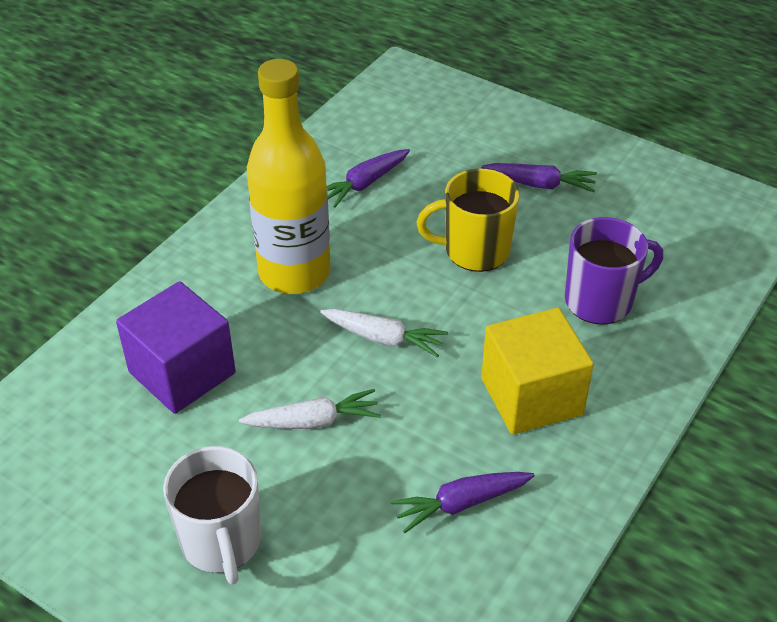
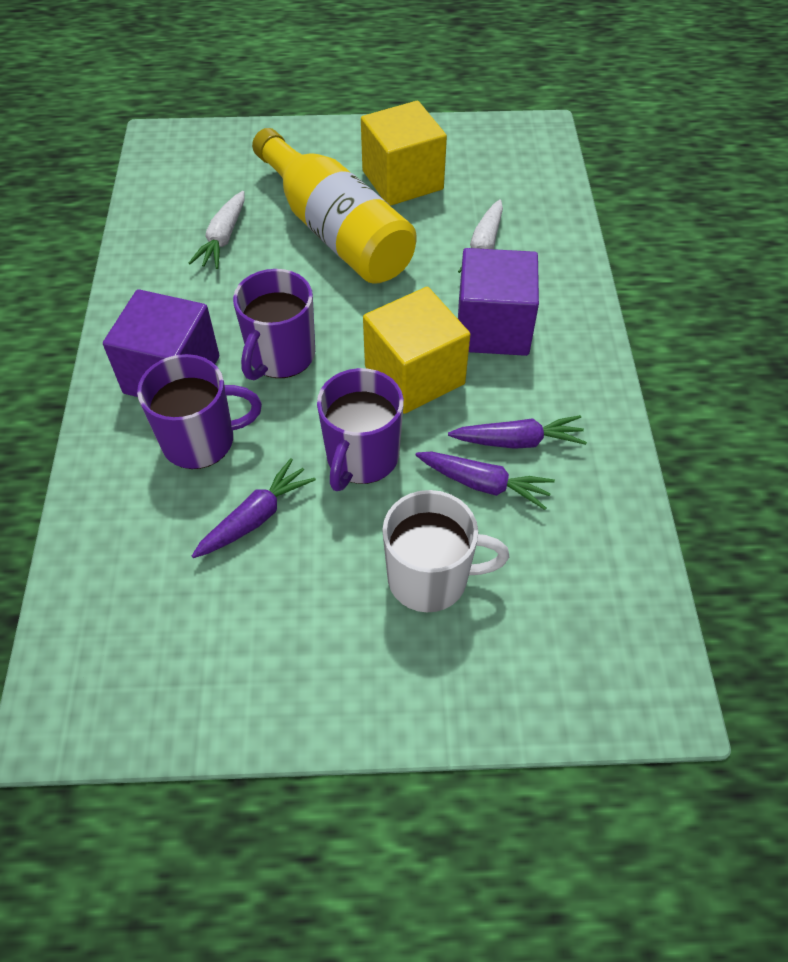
purple cube: 1 -> 2
purple mug: 1 -> 3
yellow cube: 1 -> 2
yellow mug: 1 -> 0

